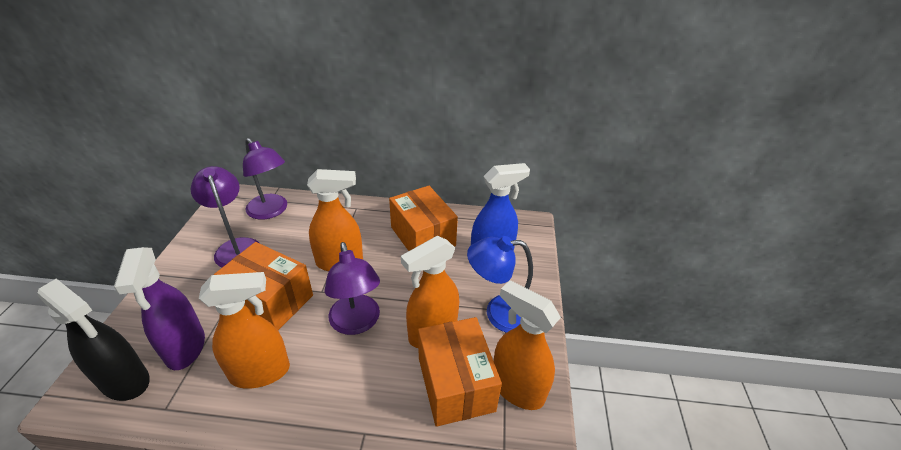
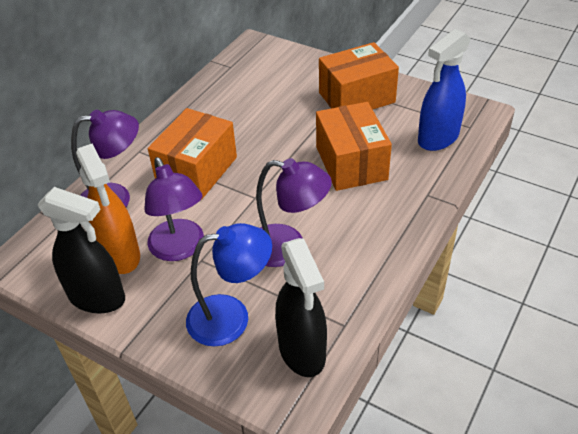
black spray bottle: 1 -> 2
orange spray bottle: 4 -> 1
purple spray bottle: 1 -> 0

